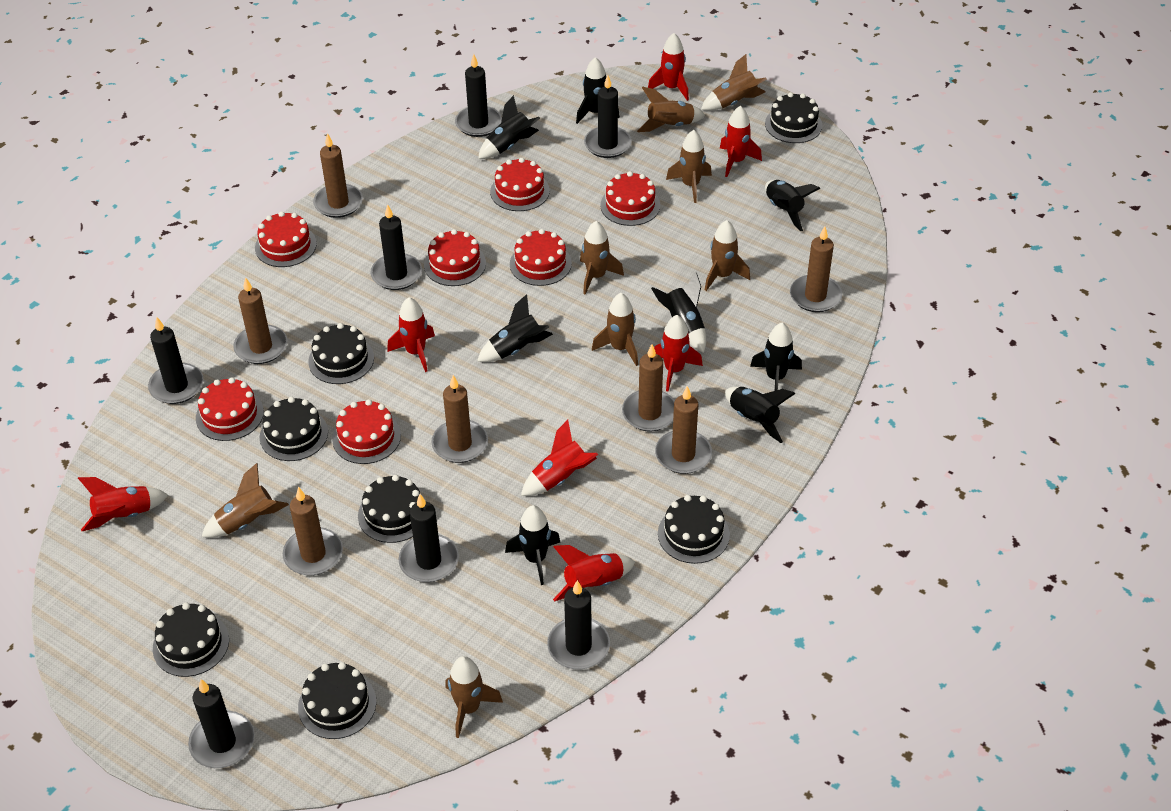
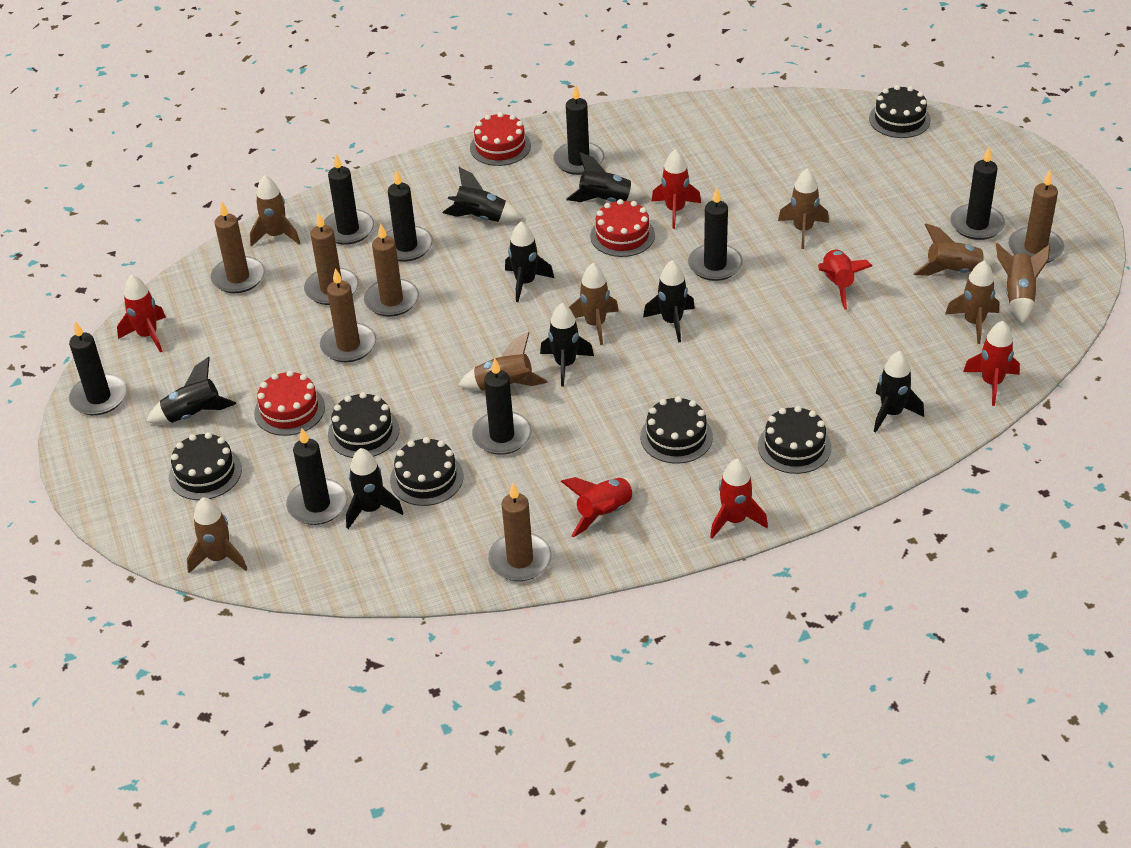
black cake: 7 -> 6
black candle: 7 -> 8
brown candle: 7 -> 6
red cake: 7 -> 3
red rocket: 7 -> 6

